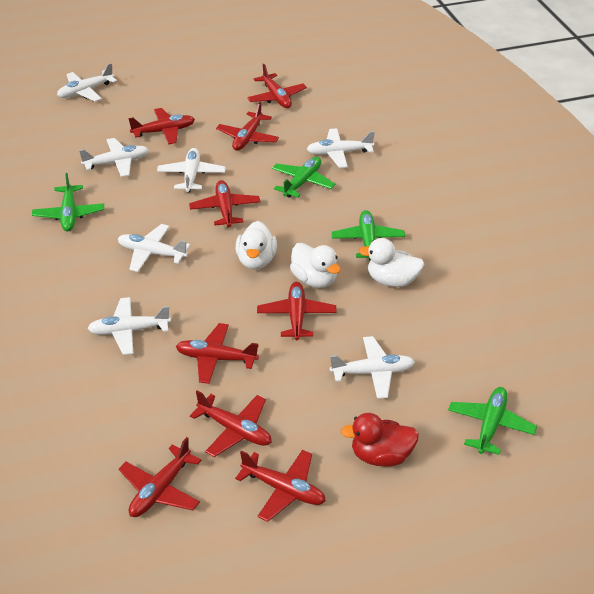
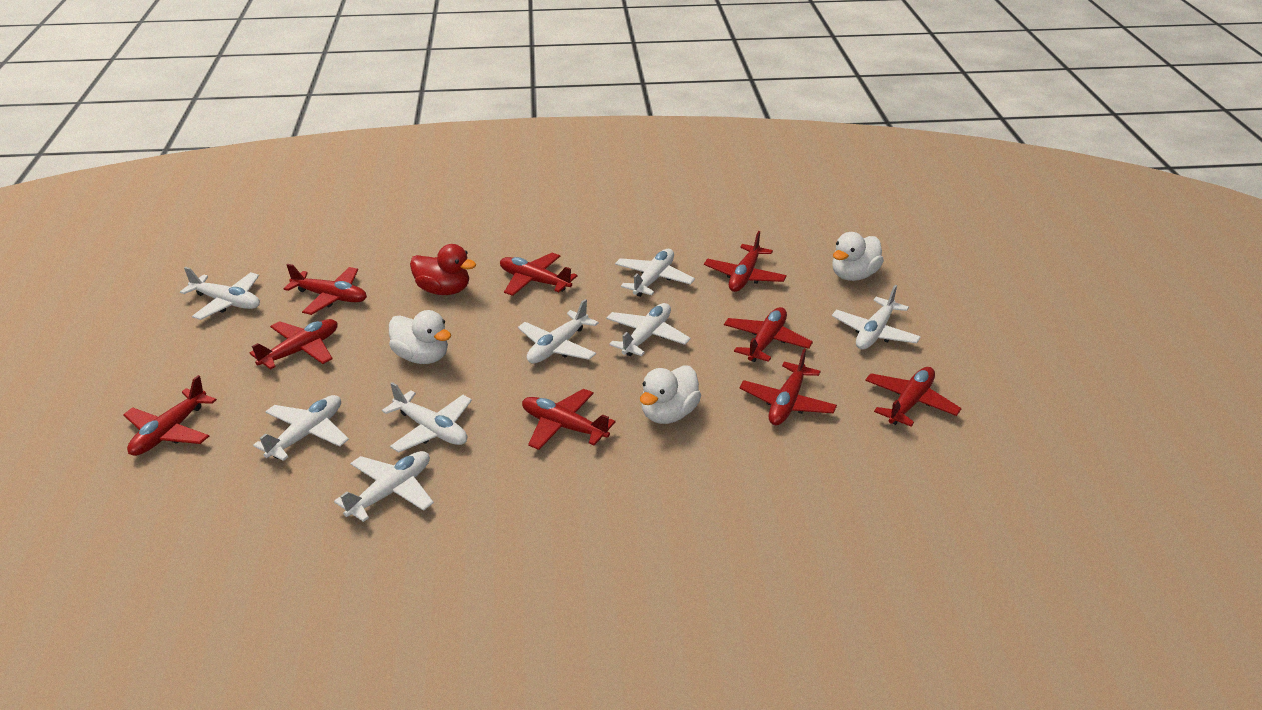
green plane: 4 -> 0
white plane: 7 -> 8

